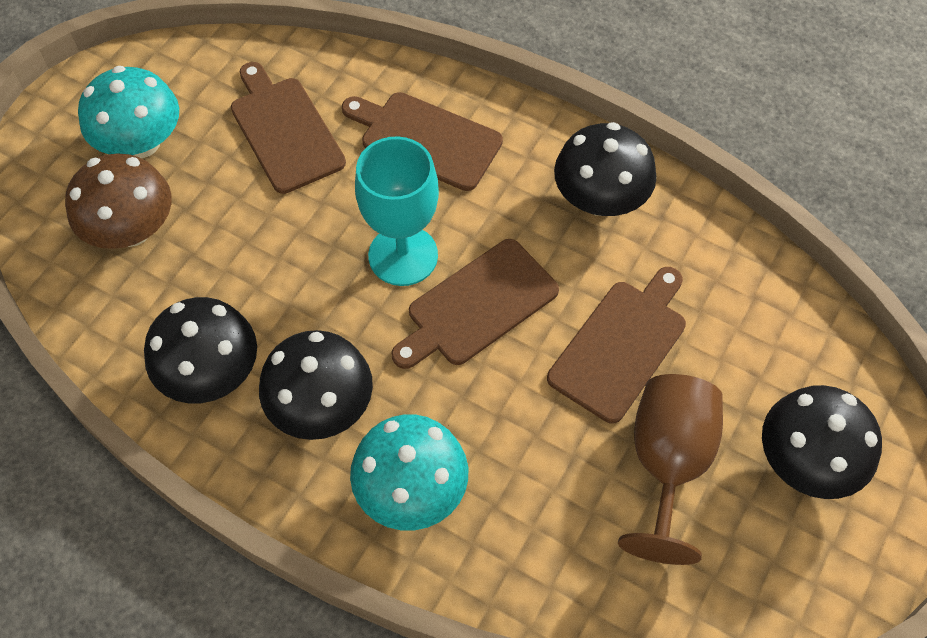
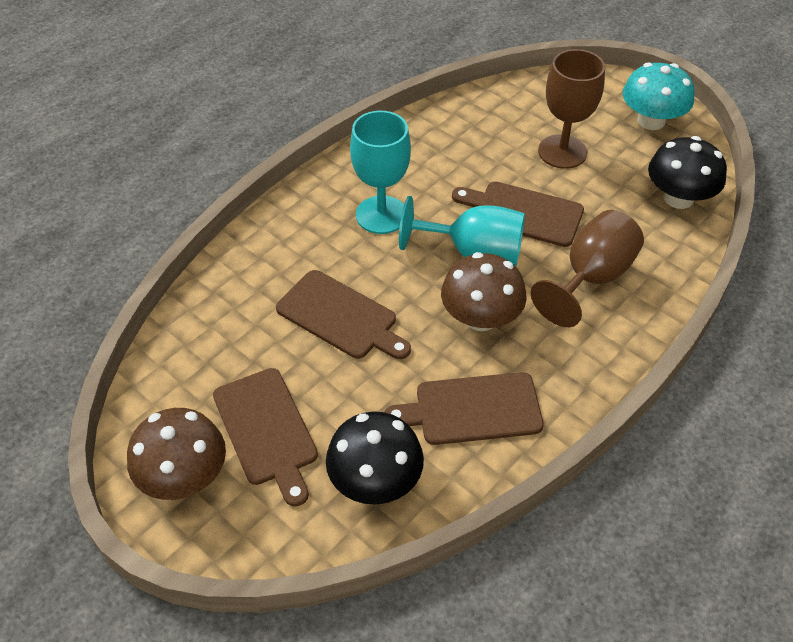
black mushroom: 4 -> 2
brown goblet: 1 -> 2
brown mushroom: 1 -> 2
turquoise goblet: 1 -> 2
turquoise mushroom: 2 -> 1

